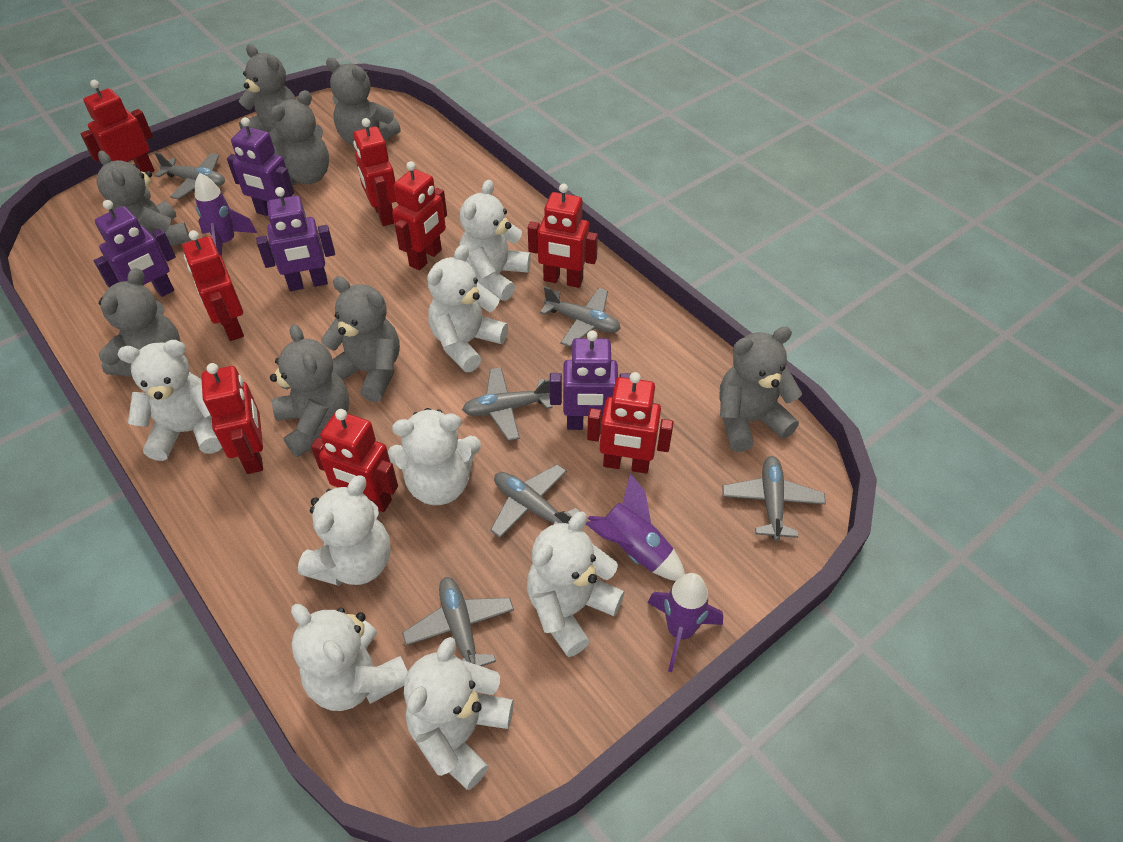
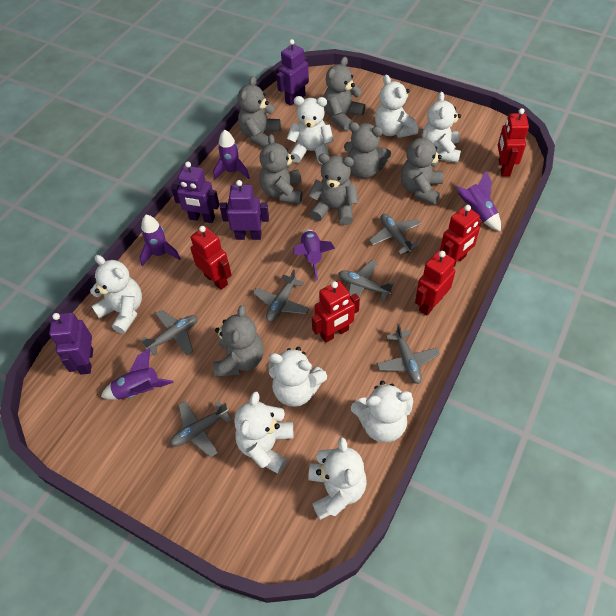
grey teddy bear: 8 -> 7
purple rocket: 3 -> 5
red robot: 8 -> 5

